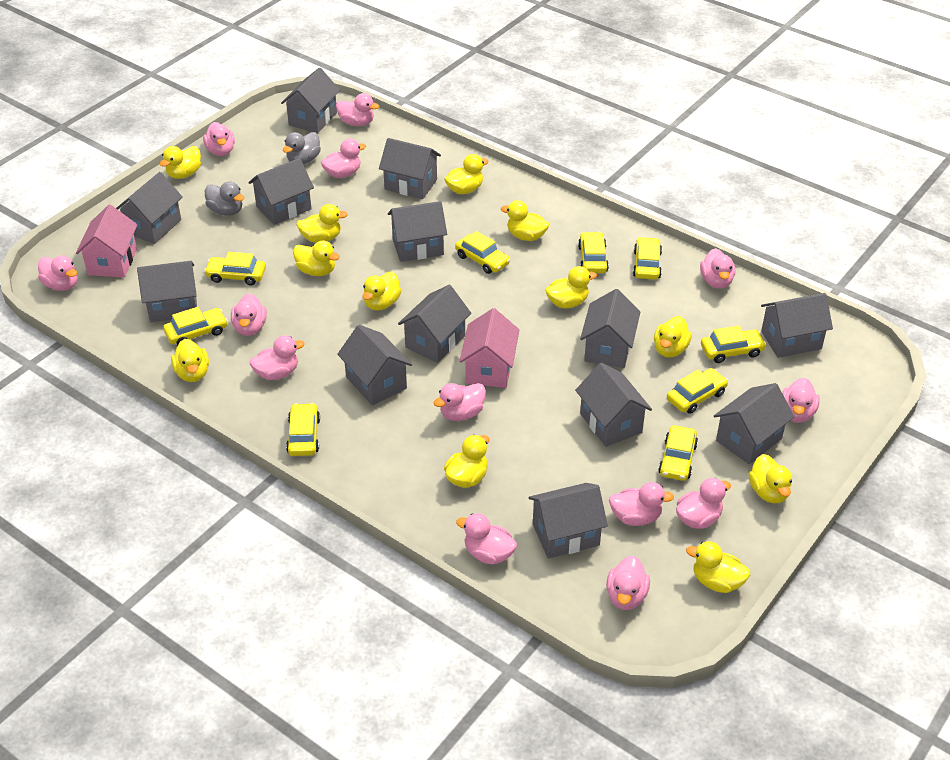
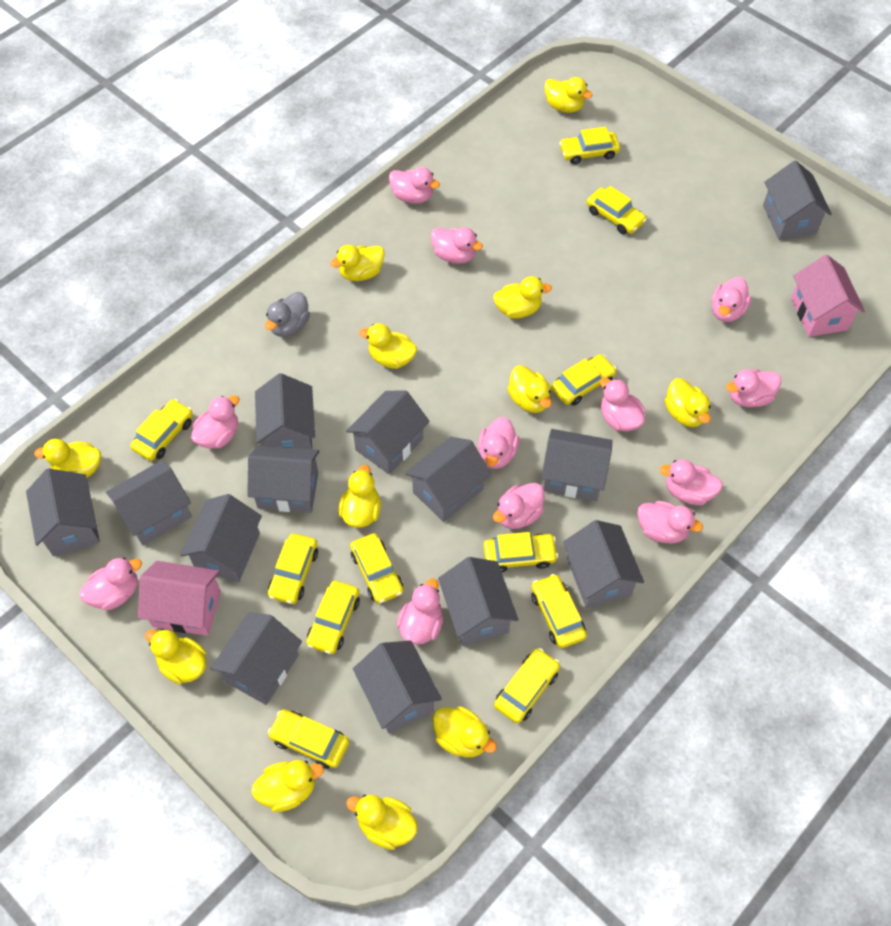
grey duck: 2 -> 1
pink duck: 13 -> 12
yellow car: 9 -> 11

